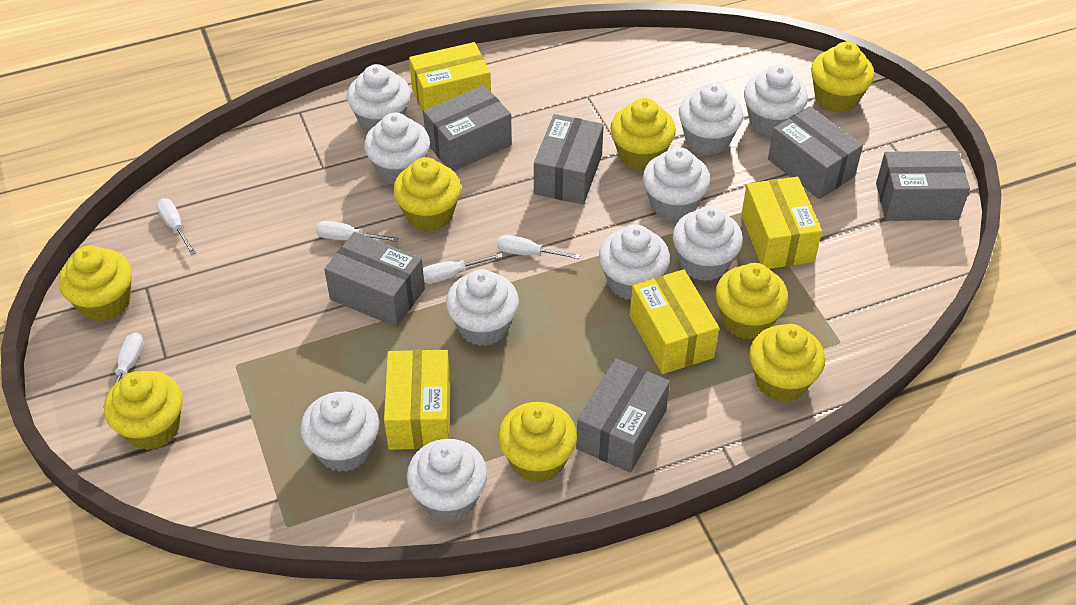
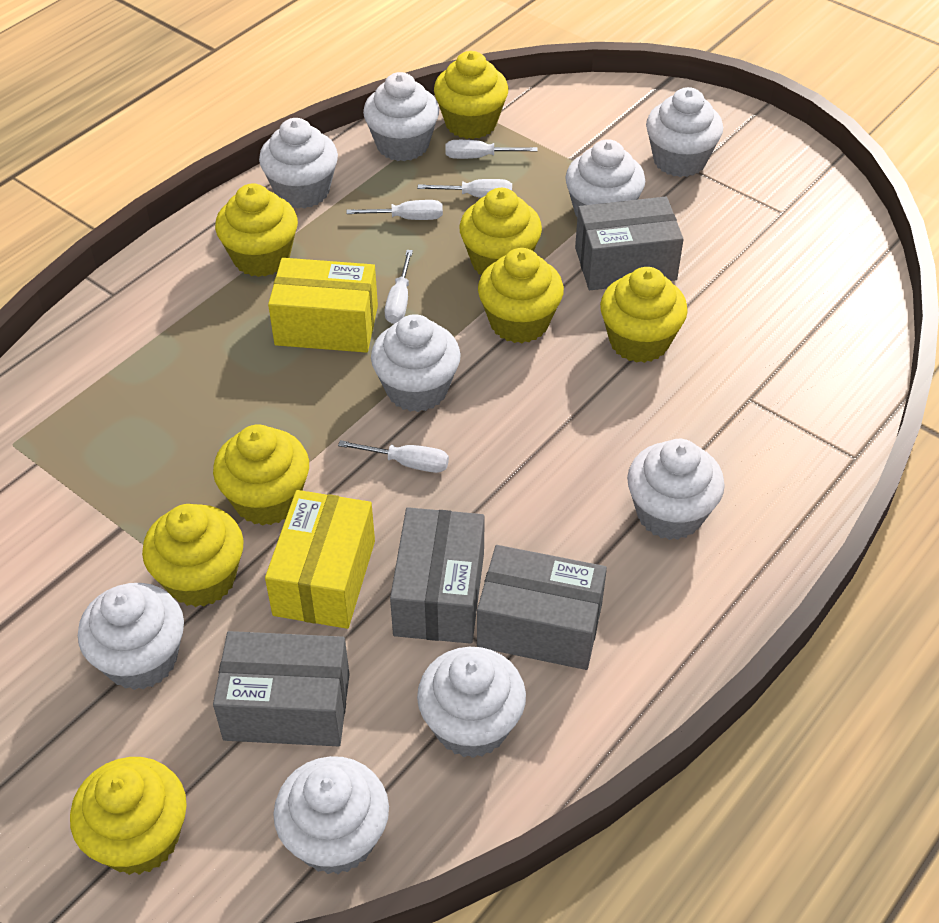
grey box: 6 -> 4
white cupcake: 10 -> 9
yellow box: 4 -> 2

